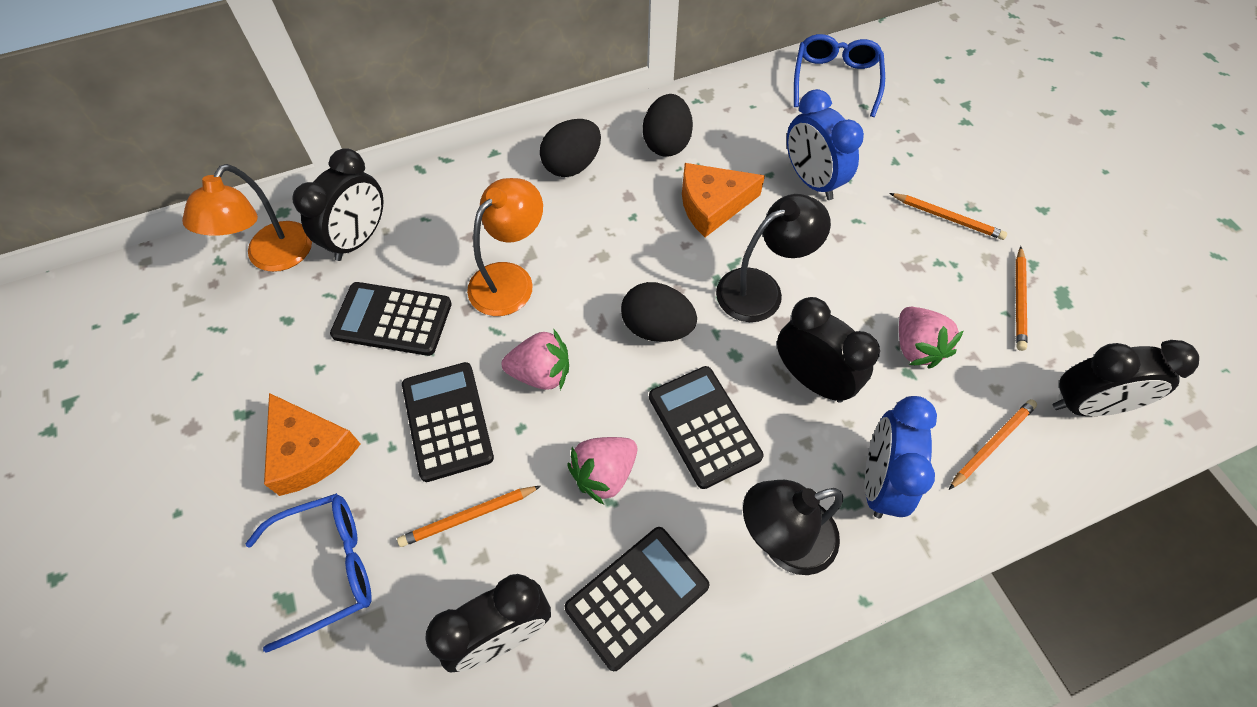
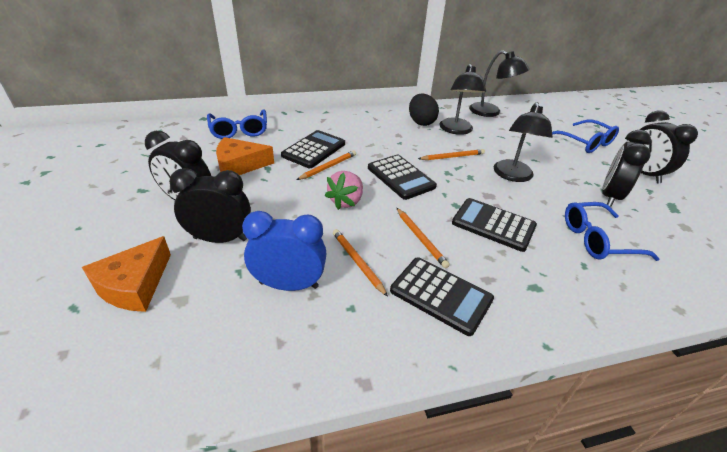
black egg: 3 -> 1
black lamp: 2 -> 3
blue clock: 2 -> 1
blue glasses: 2 -> 3
orange lamp: 2 -> 0
pink strawberry: 3 -> 1

